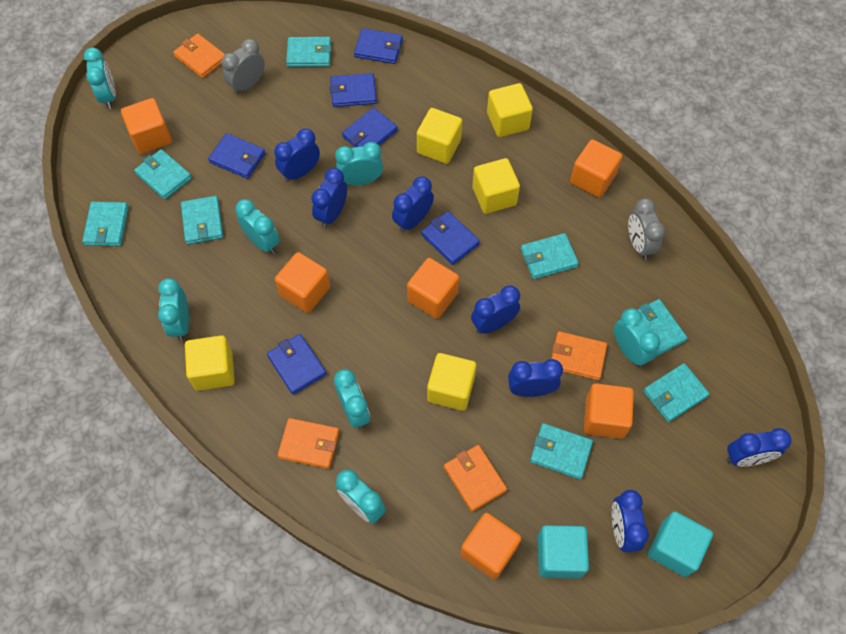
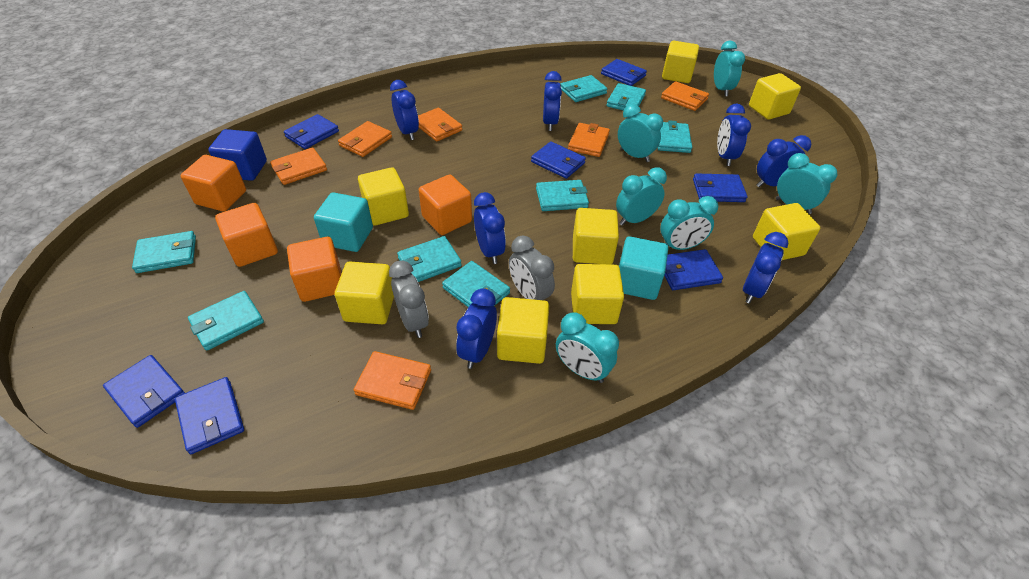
blue cube: 0 -> 1
blue wallet: 6 -> 7
orange cube: 6 -> 4
orange wallet: 4 -> 6
turquoise clock: 7 -> 6
yellow cube: 5 -> 8

